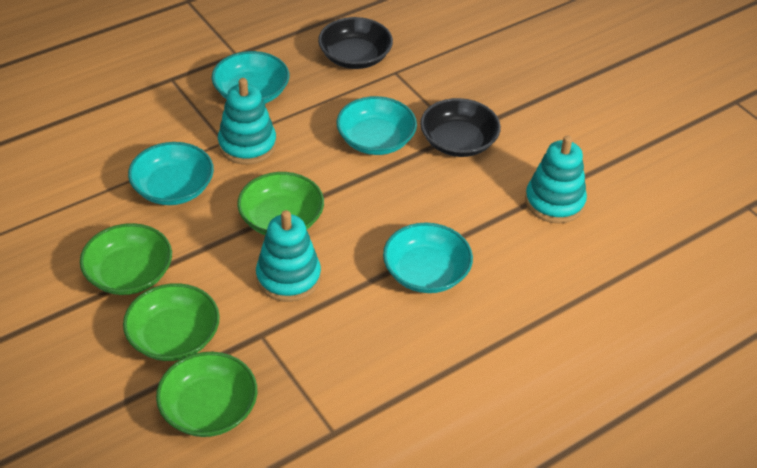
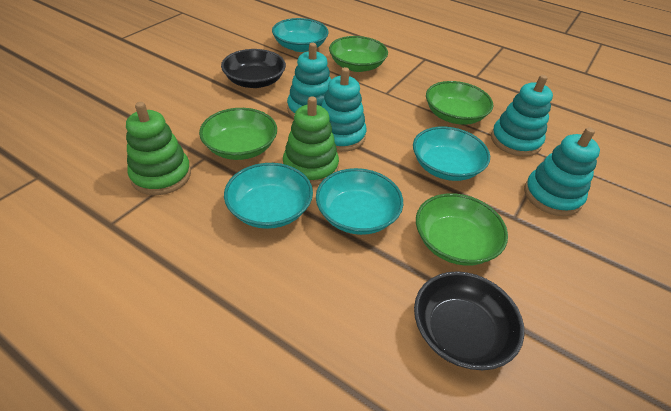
green stacking toy: 0 -> 2
turquoise stacking toy: 3 -> 4

